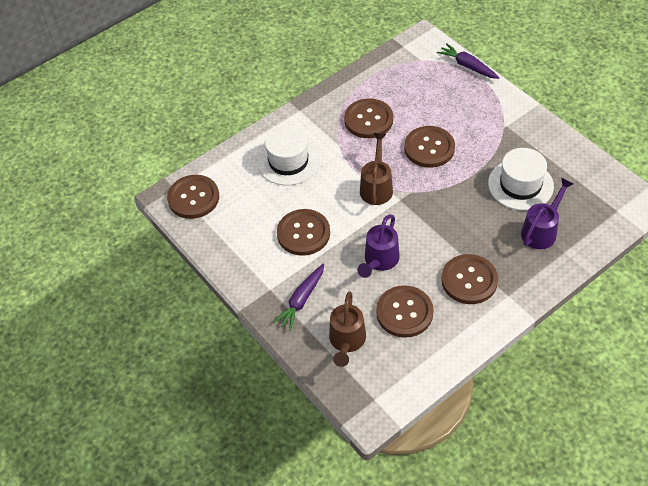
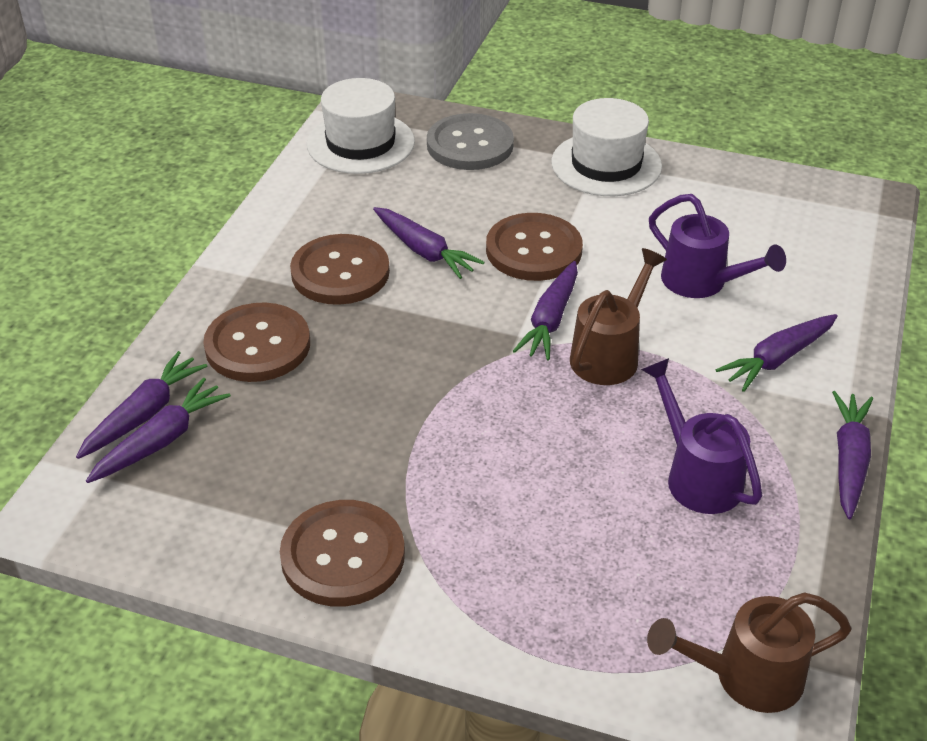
brown button: 6 -> 4
grey button: 0 -> 1
purple carrot: 2 -> 6

